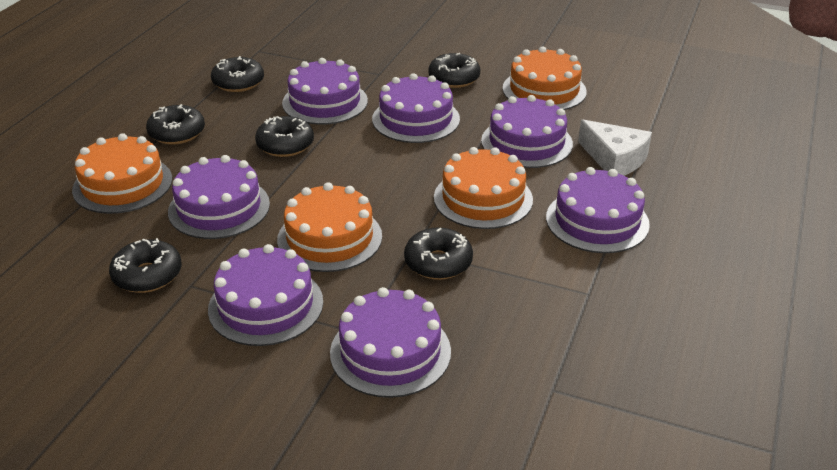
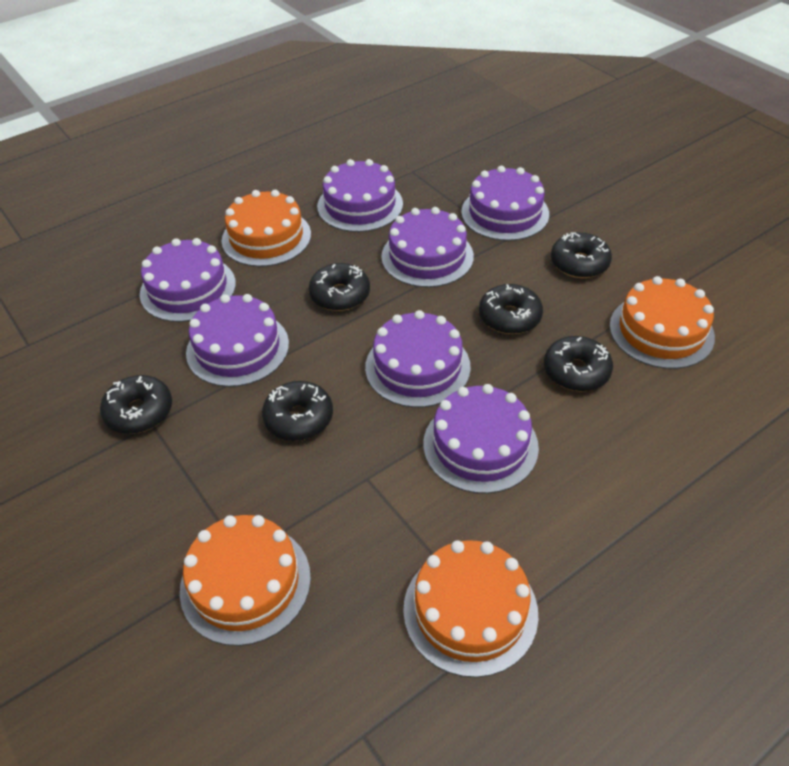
white cheese: 1 -> 0

